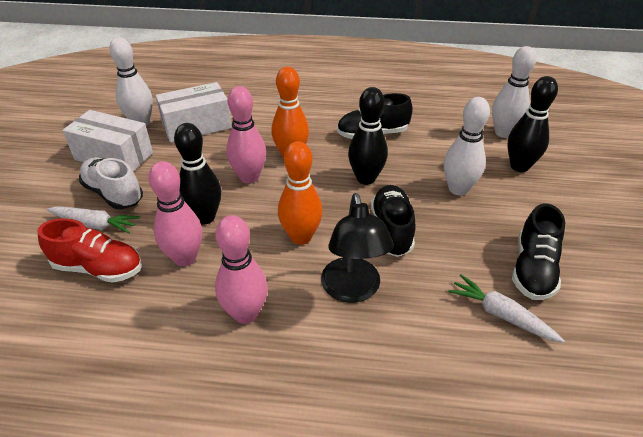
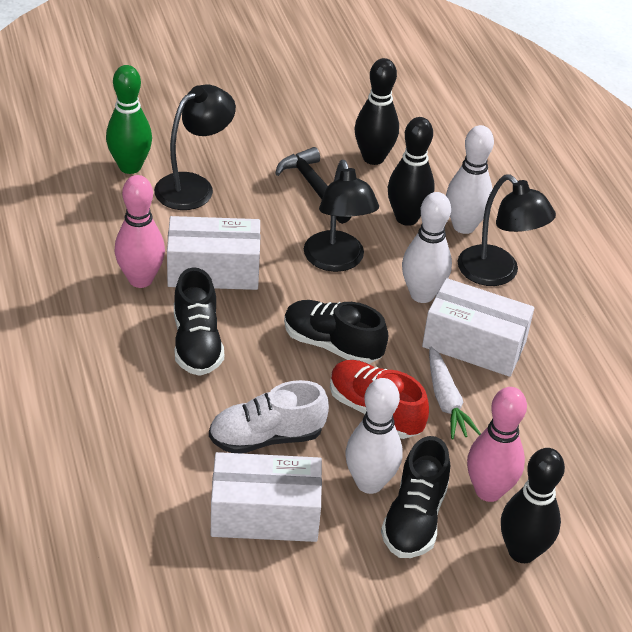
black hammer: 0 -> 1
black lamp: 1 -> 3
green bowling pin: 0 -> 1
orange bowling pin: 2 -> 0
pink bowling pin: 3 -> 2
white box: 2 -> 3
white carrot: 2 -> 1

